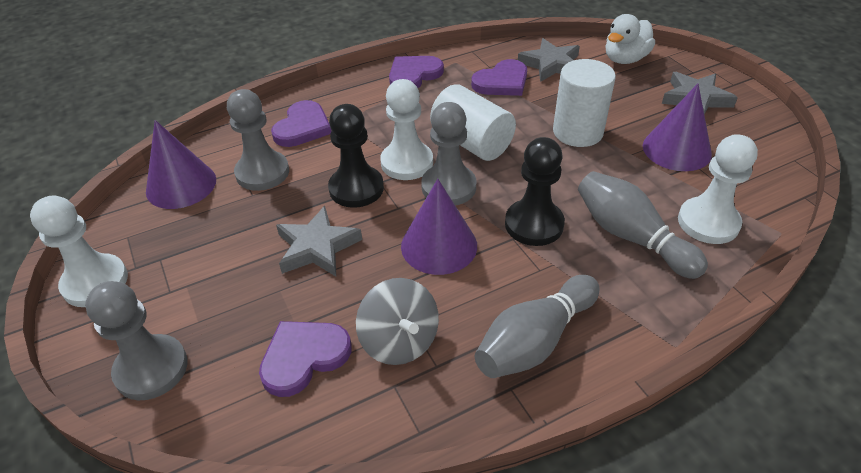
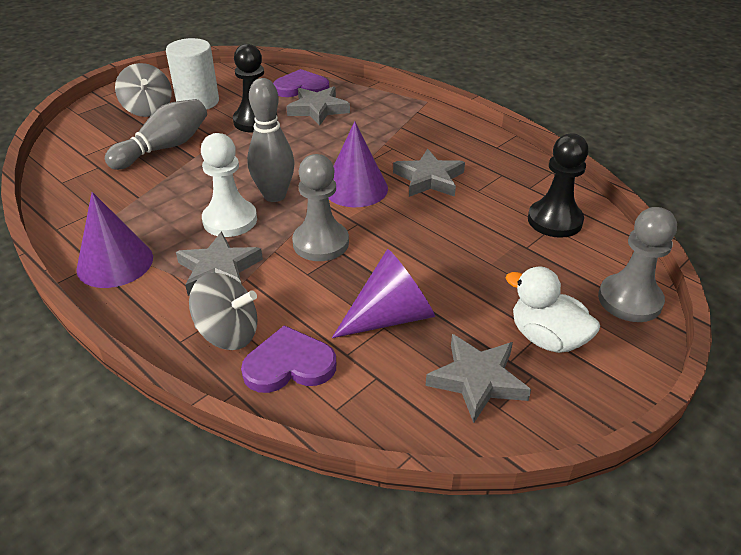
grey pawn: 3 -> 2
grey spinning top: 1 -> 2
grey star: 3 -> 4
purple heart: 4 -> 2
white cylinder: 2 -> 1
white pawn: 3 -> 1

